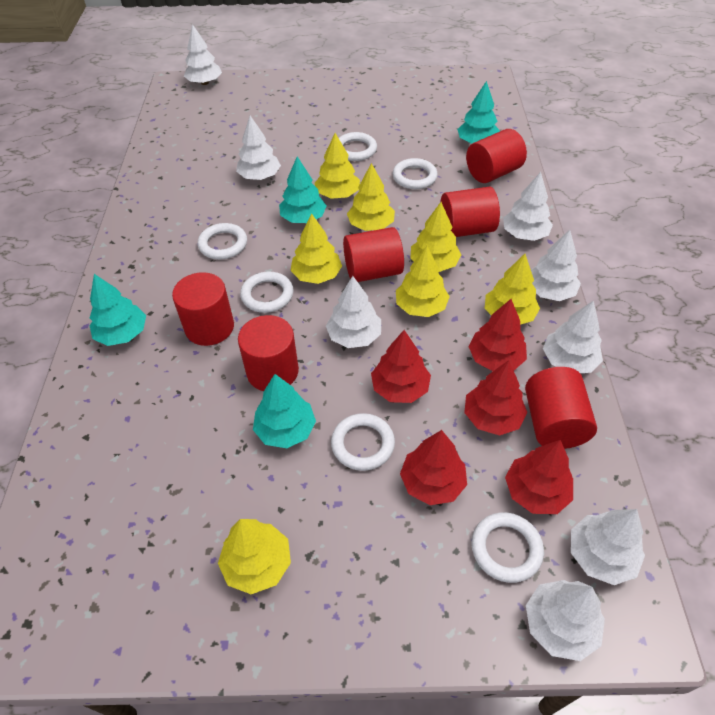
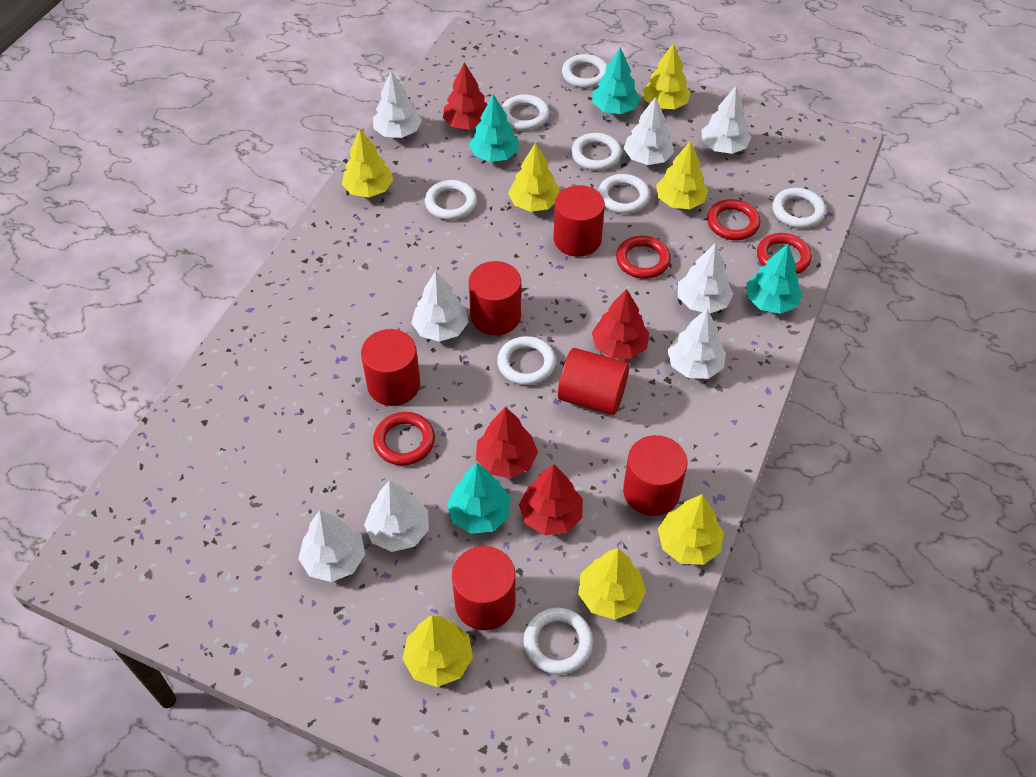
red ring: 0 -> 4
red tree: 5 -> 4
white ring: 6 -> 8

